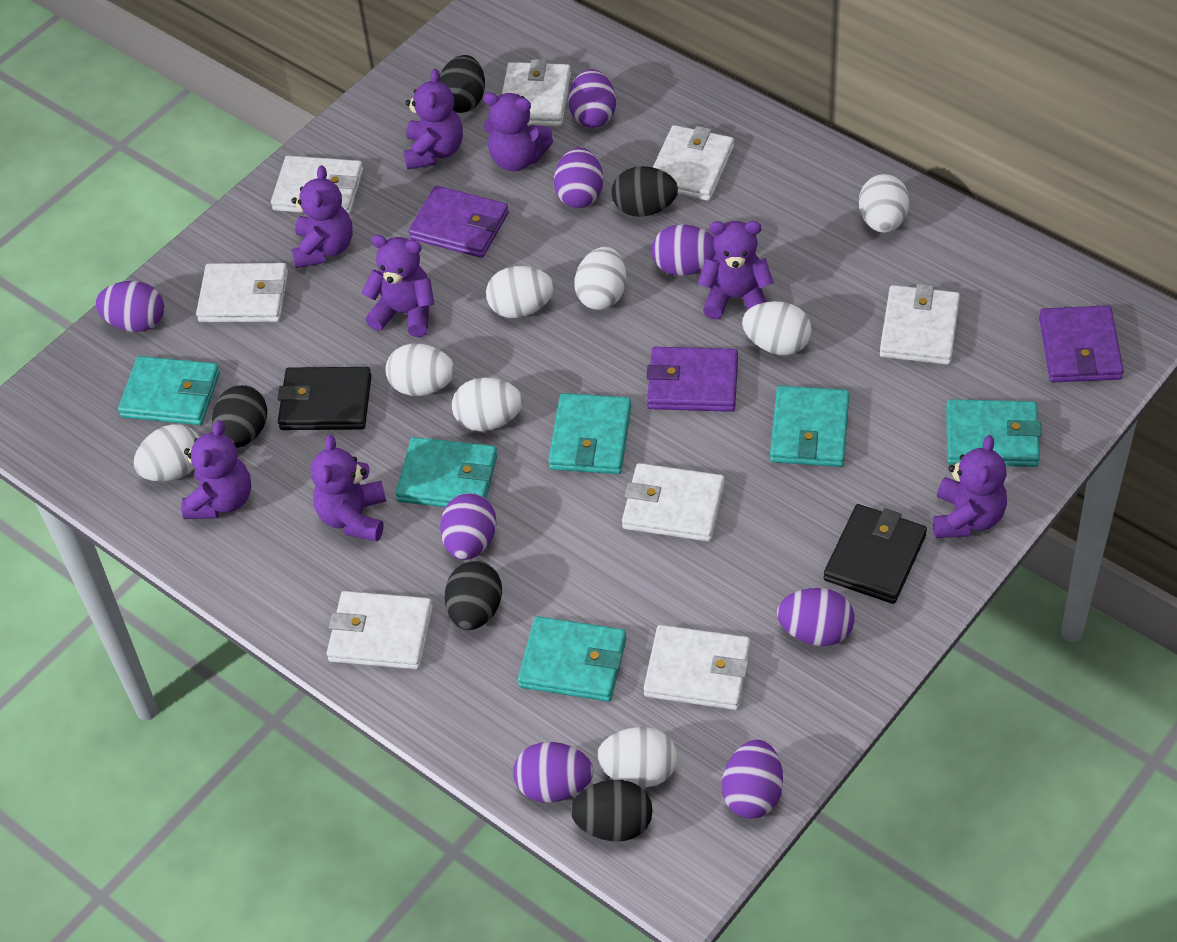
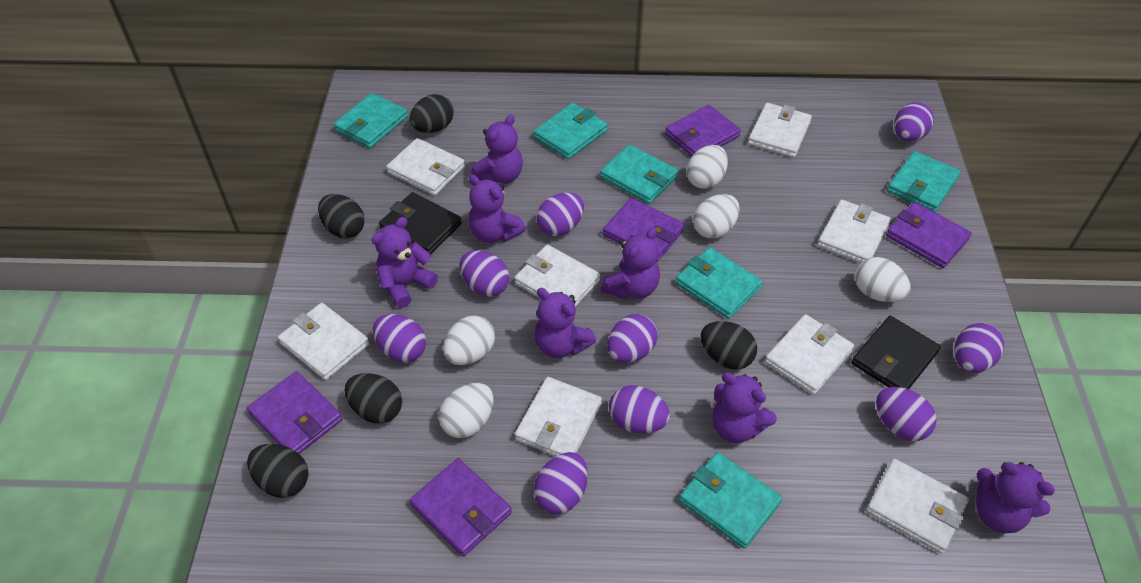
purple egg: 8 -> 9
purple teddy bear: 8 -> 7
purple wallet: 3 -> 5
white egg: 8 -> 5

